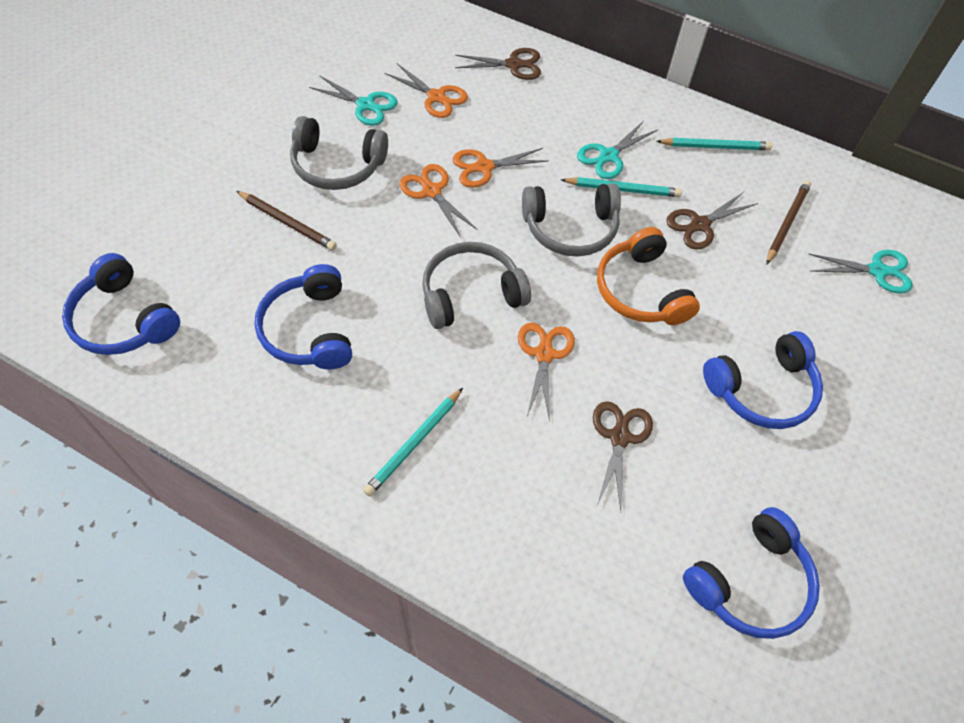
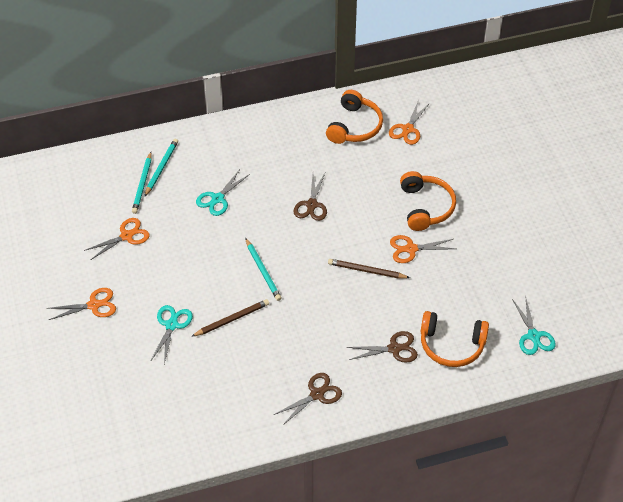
blue headphones: 4 -> 0
grey headphones: 3 -> 0
orange headphones: 1 -> 3

